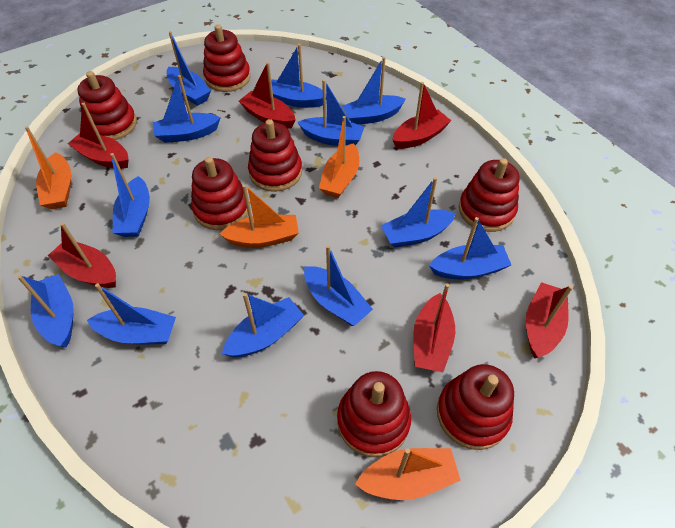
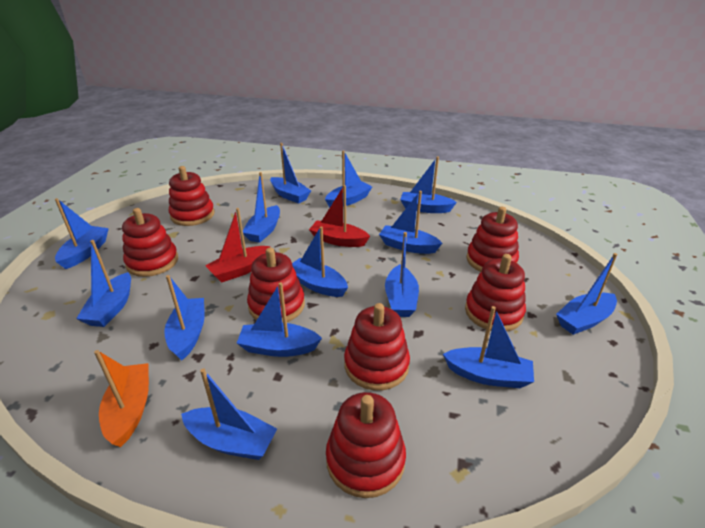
blue boat: 12 -> 14
orange boat: 4 -> 1
red boat: 6 -> 2

